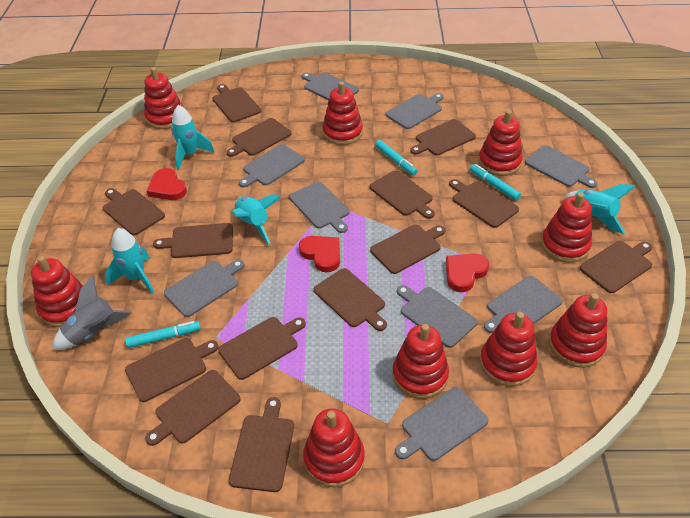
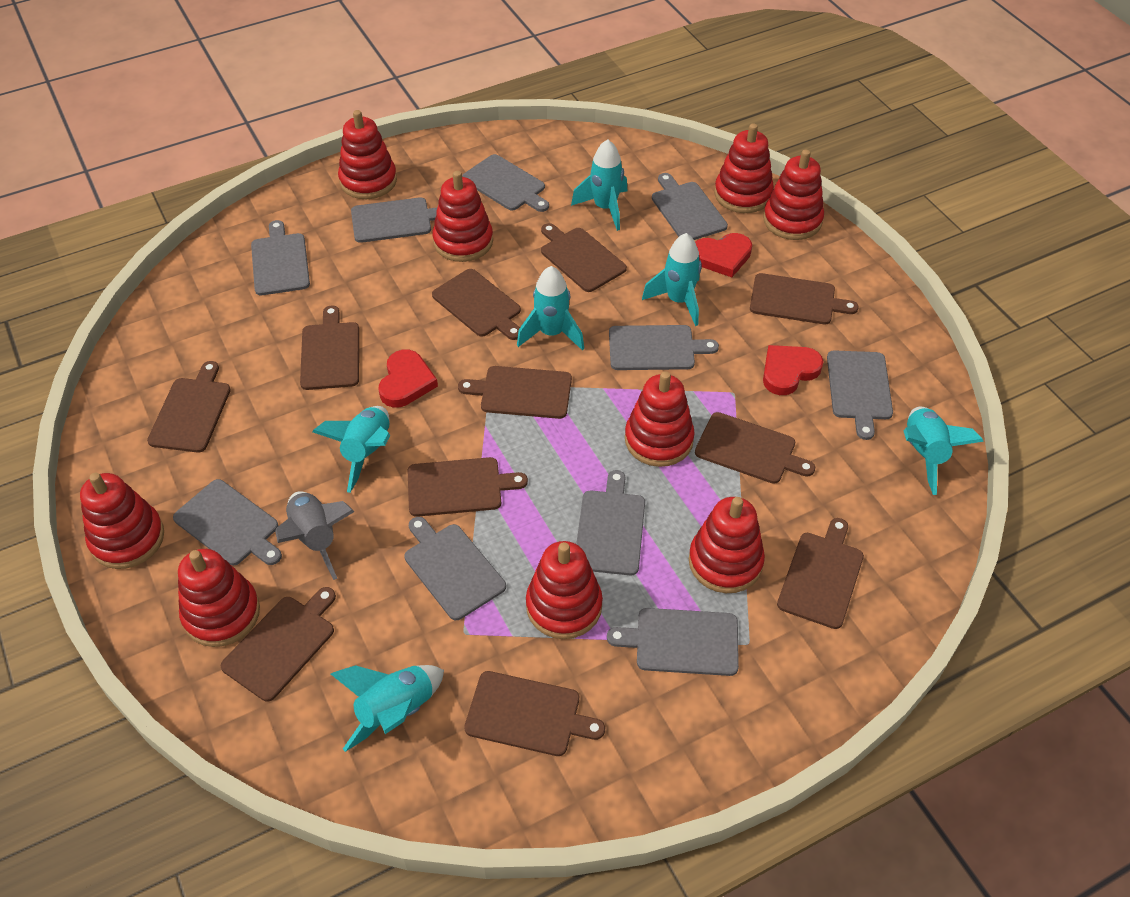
brown cutting board: 14 -> 11
grey cutting board: 9 -> 10
turquoise marker: 3 -> 0
turquoise rocket: 4 -> 6

